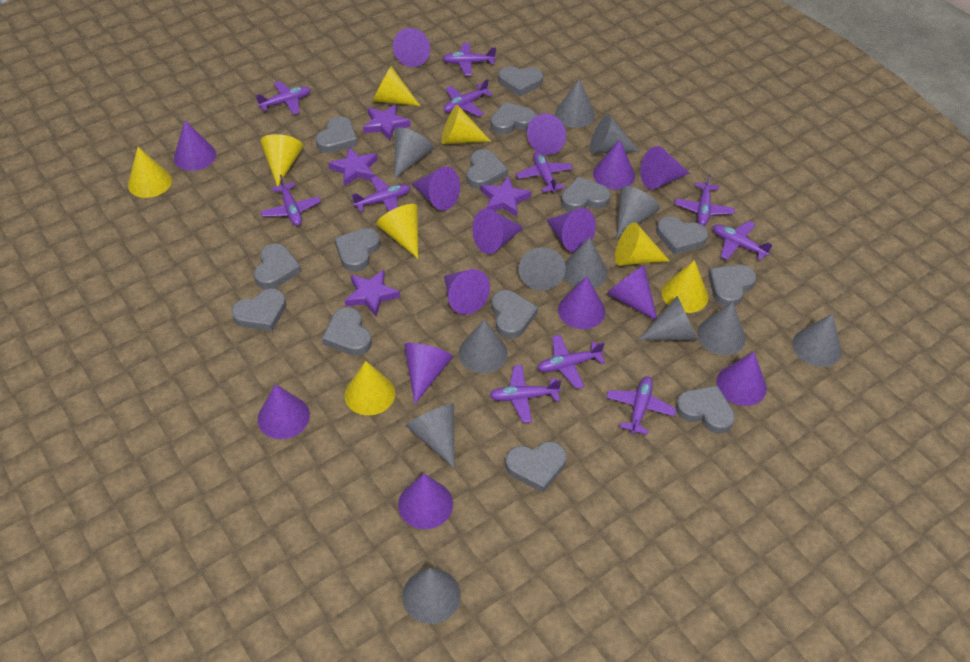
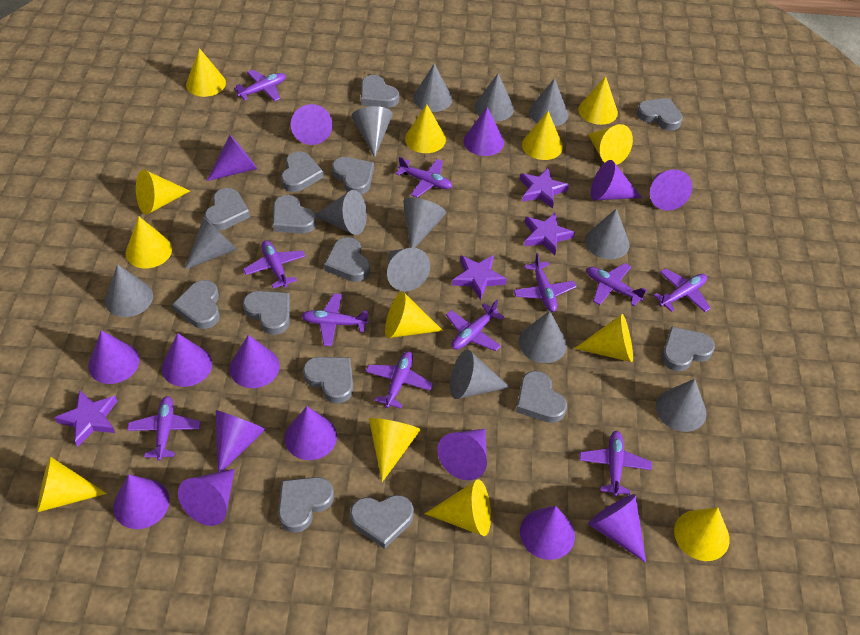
grey cone: 12 -> 13
yellow cone: 8 -> 13

